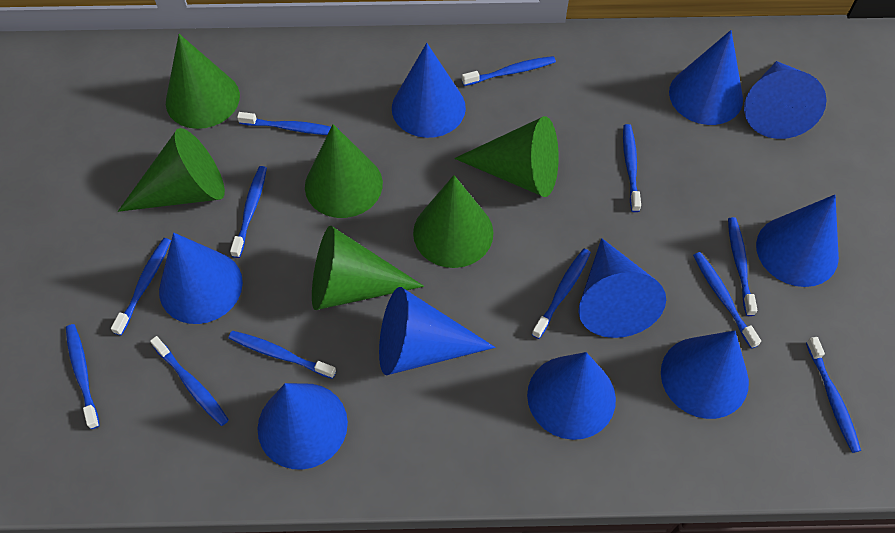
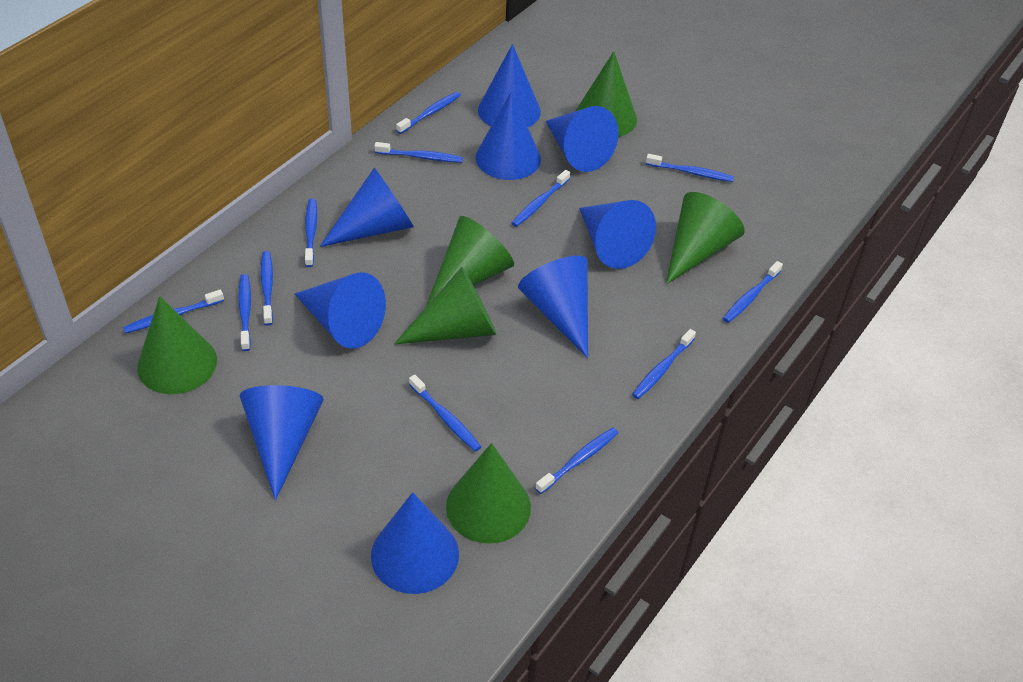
blue cone: 10 -> 9

